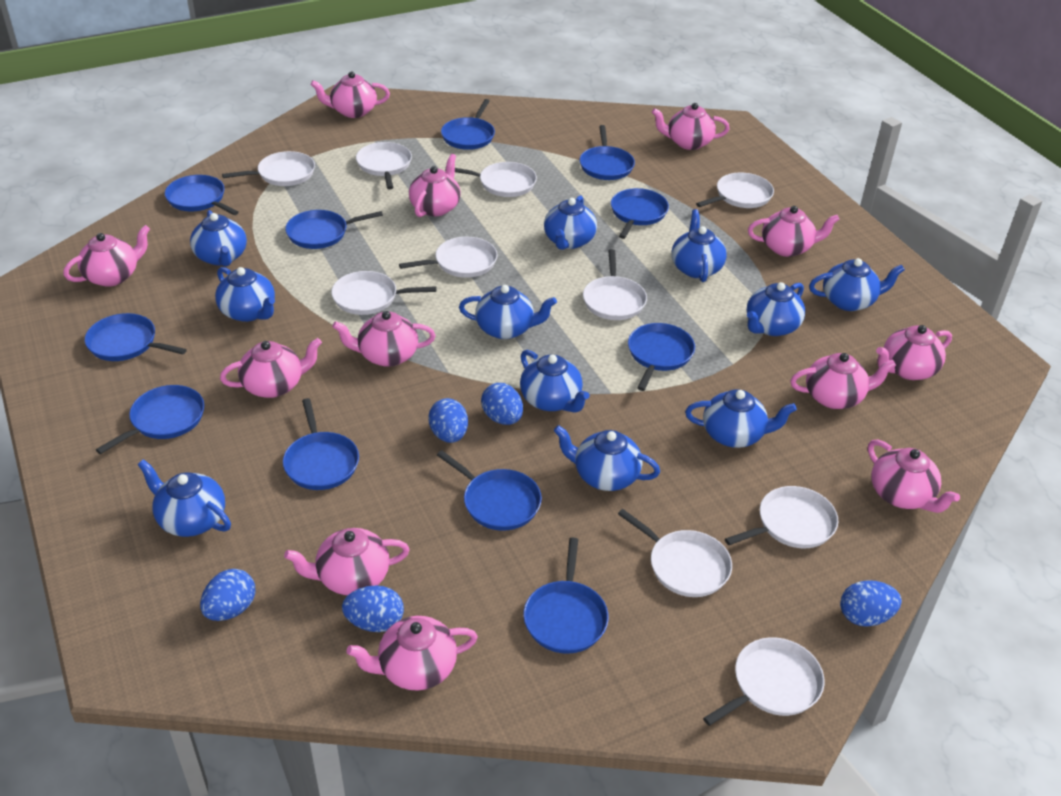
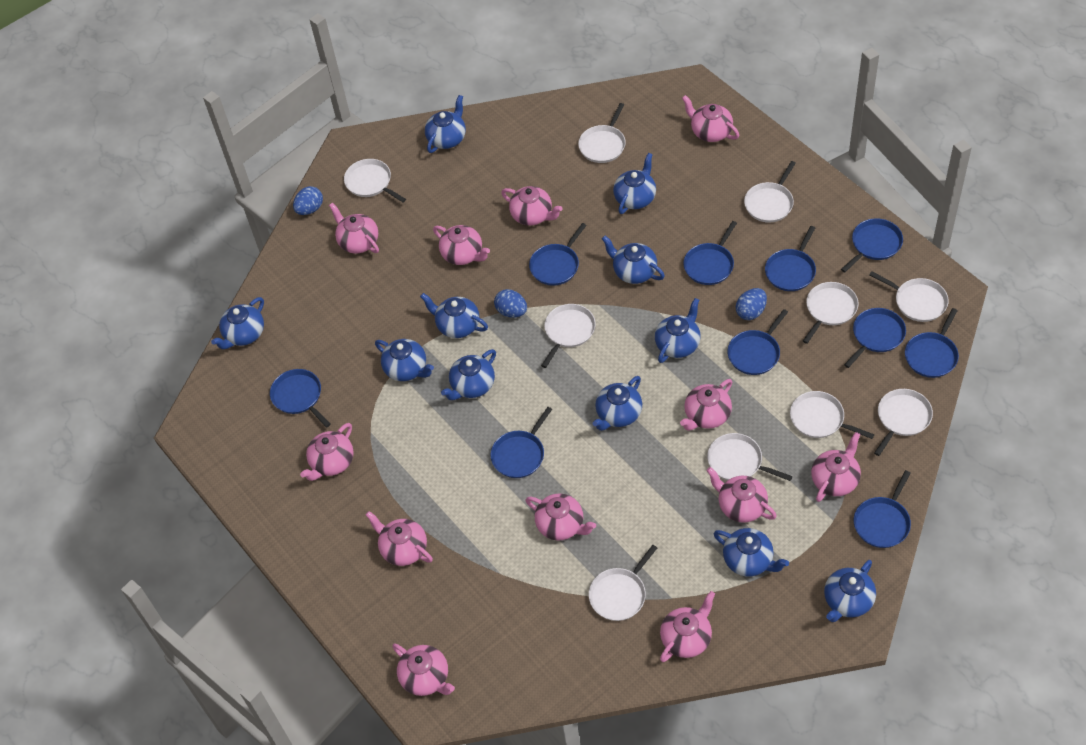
blue egg: 5 -> 3
blue pan: 11 -> 10

